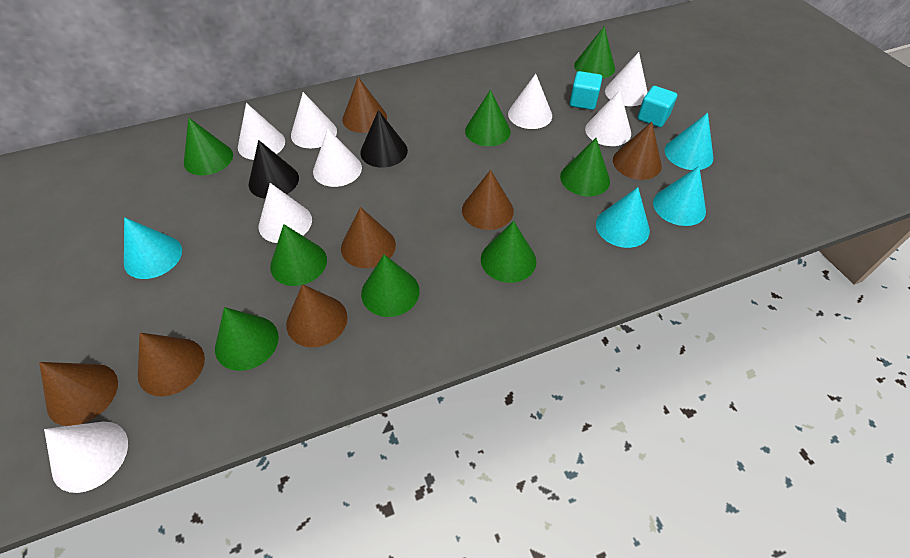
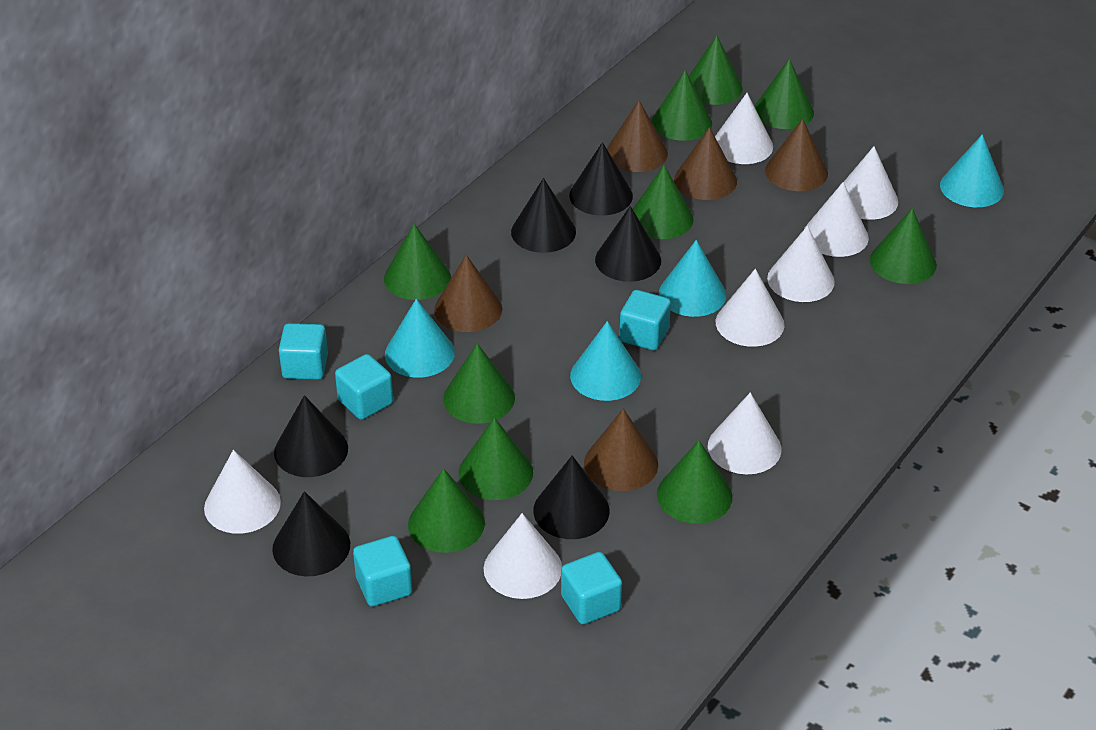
black cone: 2 -> 6
brown cone: 7 -> 5
green cone: 8 -> 10
turquoise cube: 2 -> 5

